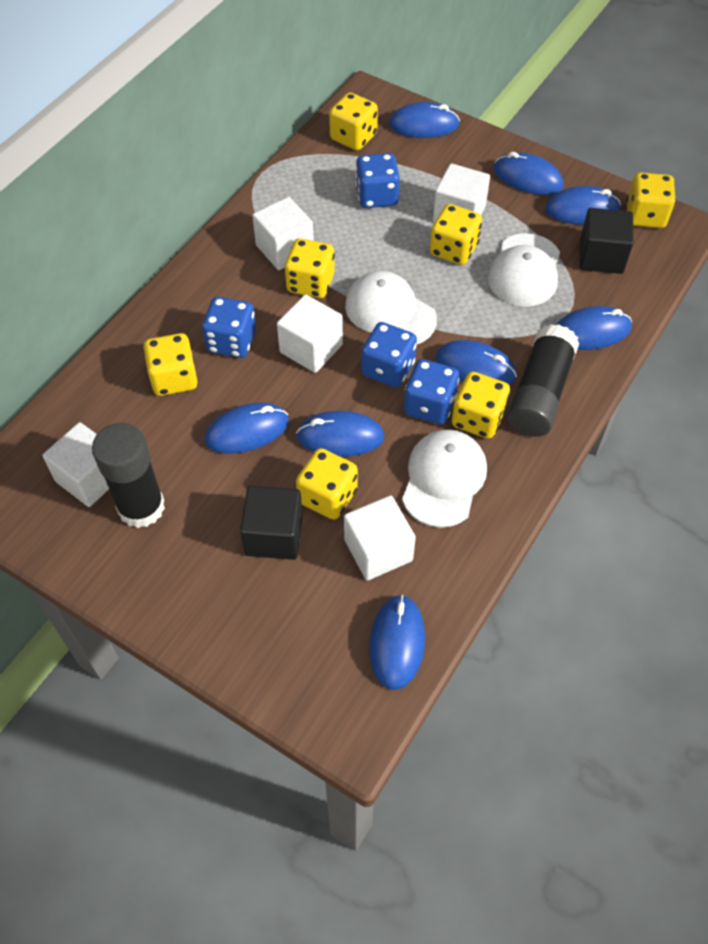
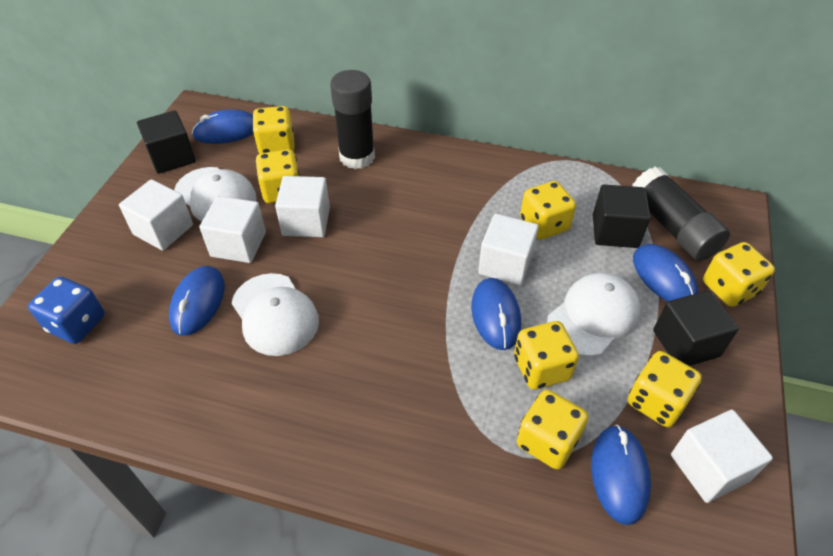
black cube: 2 -> 3
blue dice: 4 -> 1
blue mouse: 8 -> 5

